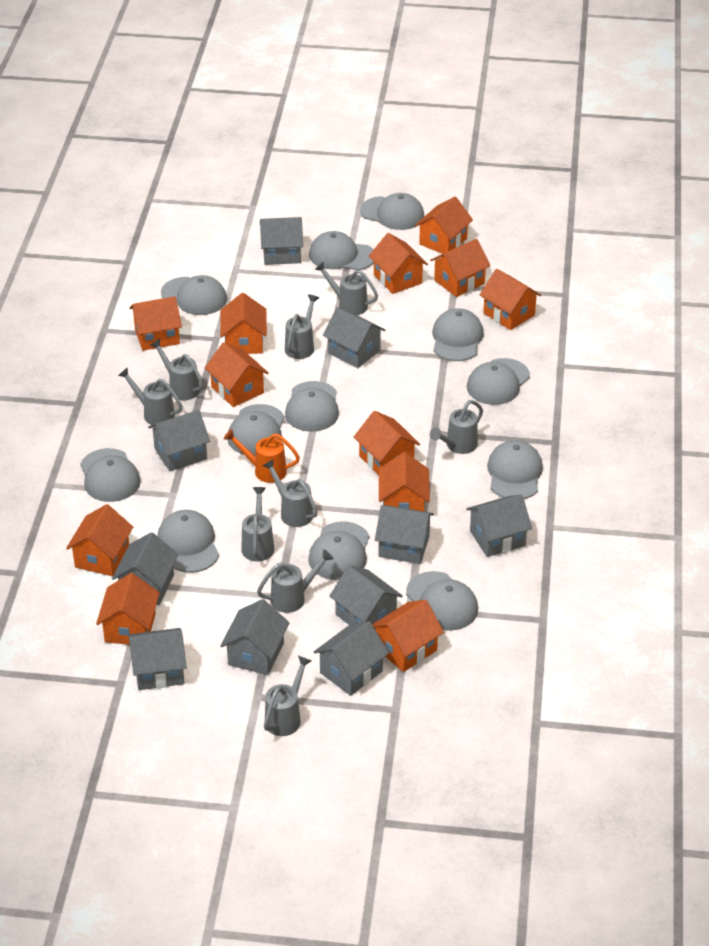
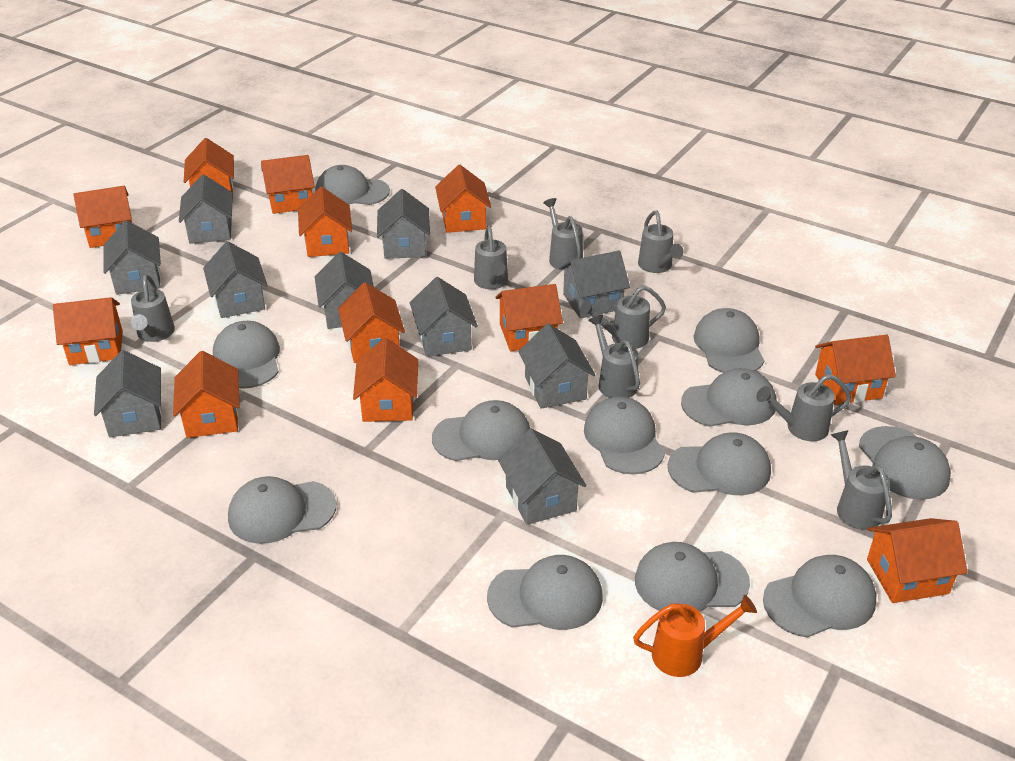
grey watering can: 9 -> 8

